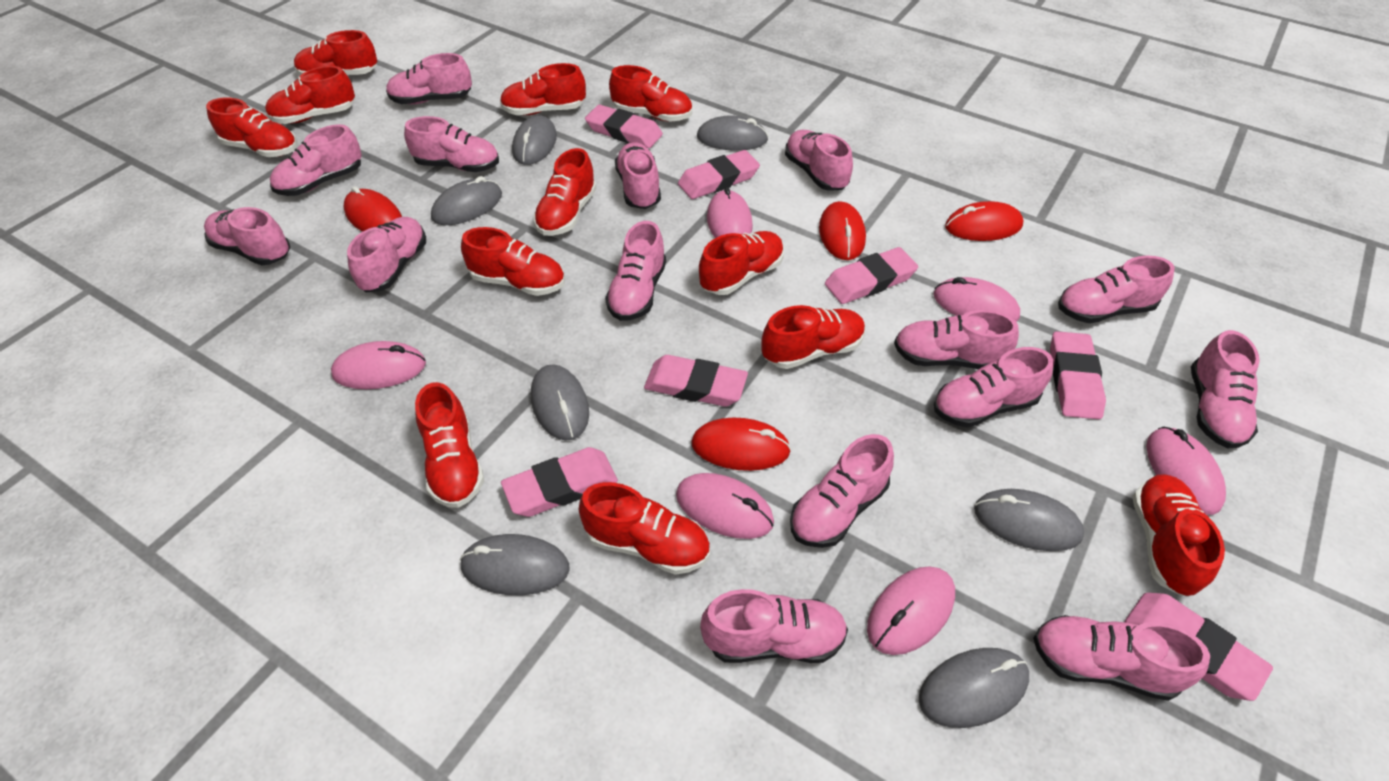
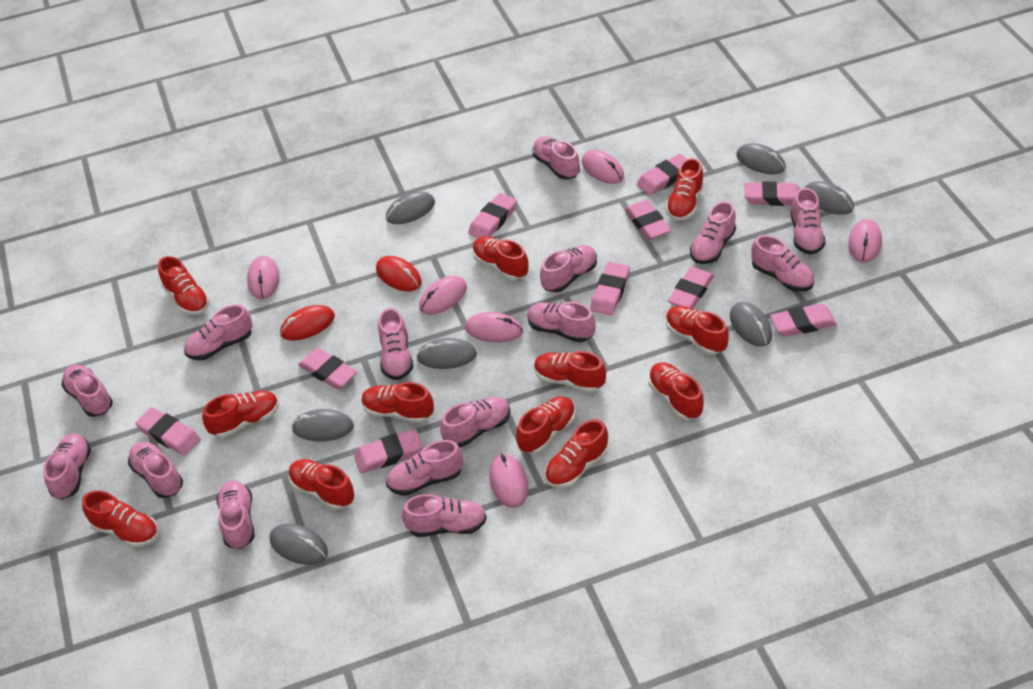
pink eraser: 7 -> 10
red mouse: 4 -> 2

